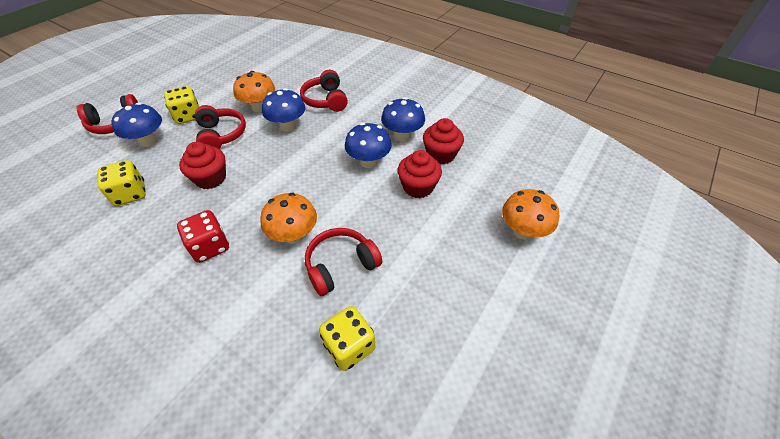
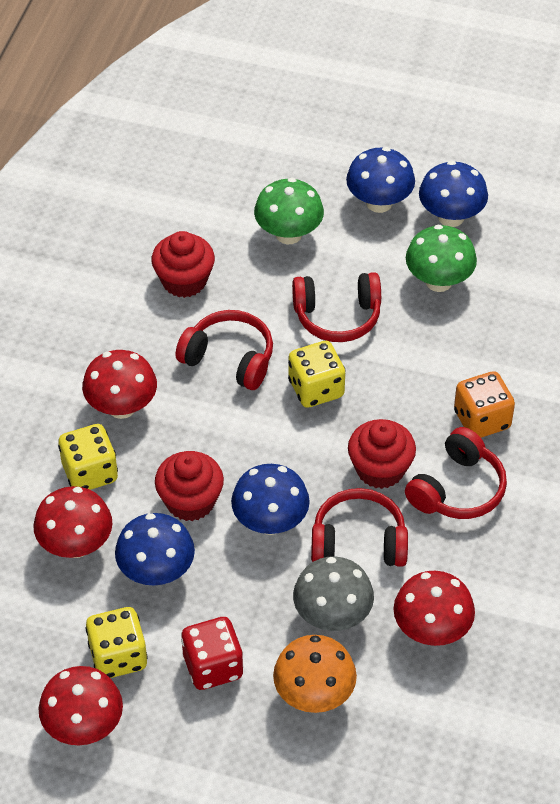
green mushroom: 0 -> 2
grey mushroom: 0 -> 1
orange dice: 0 -> 1
orange mushroom: 3 -> 1
red mushroom: 0 -> 4

